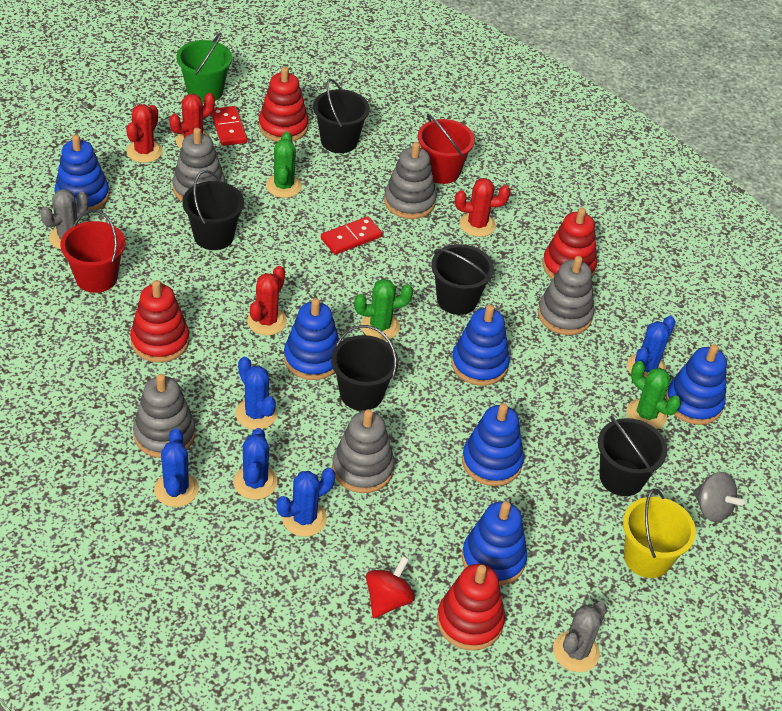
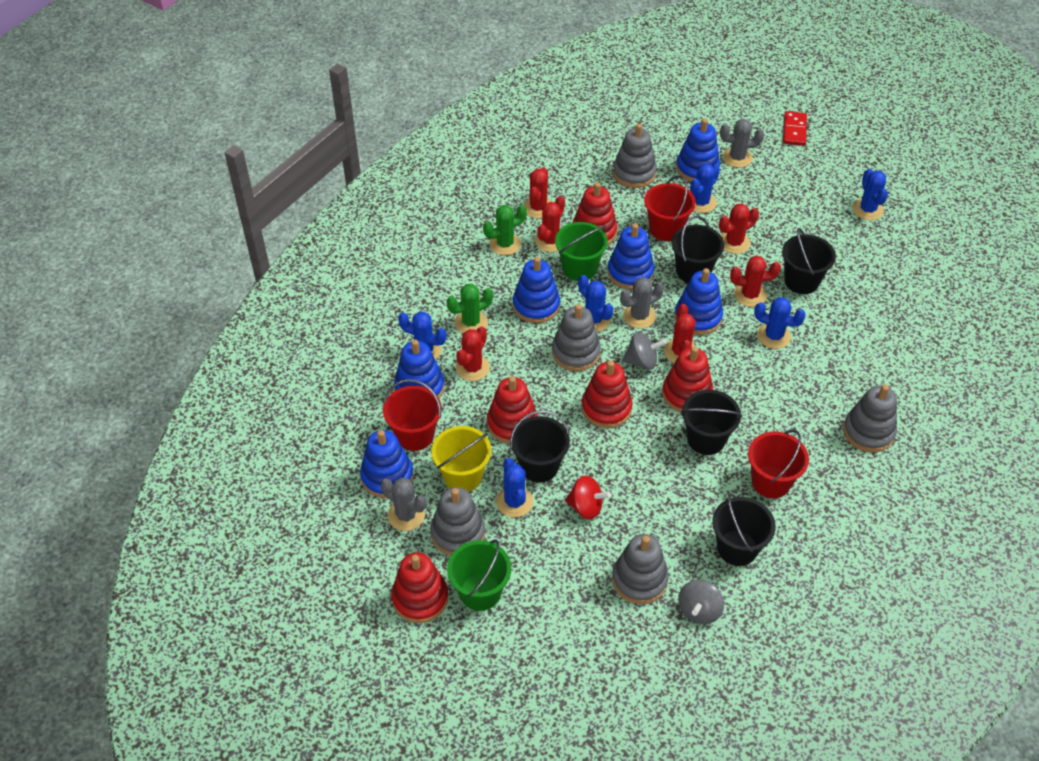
blue cactus: 5 -> 6
green bucket: 1 -> 2
green cactus: 3 -> 2
grey cactus: 2 -> 3
grey spinning top: 1 -> 2
red bucket: 2 -> 3
red cactus: 4 -> 6
red domino: 2 -> 1
red stacking toy: 4 -> 5

